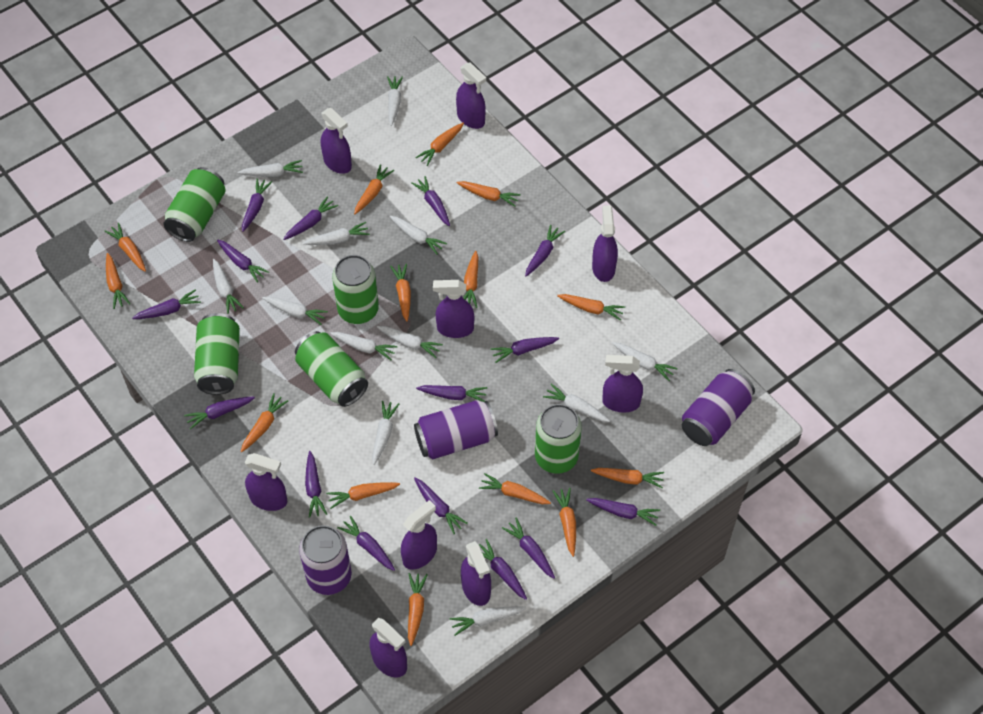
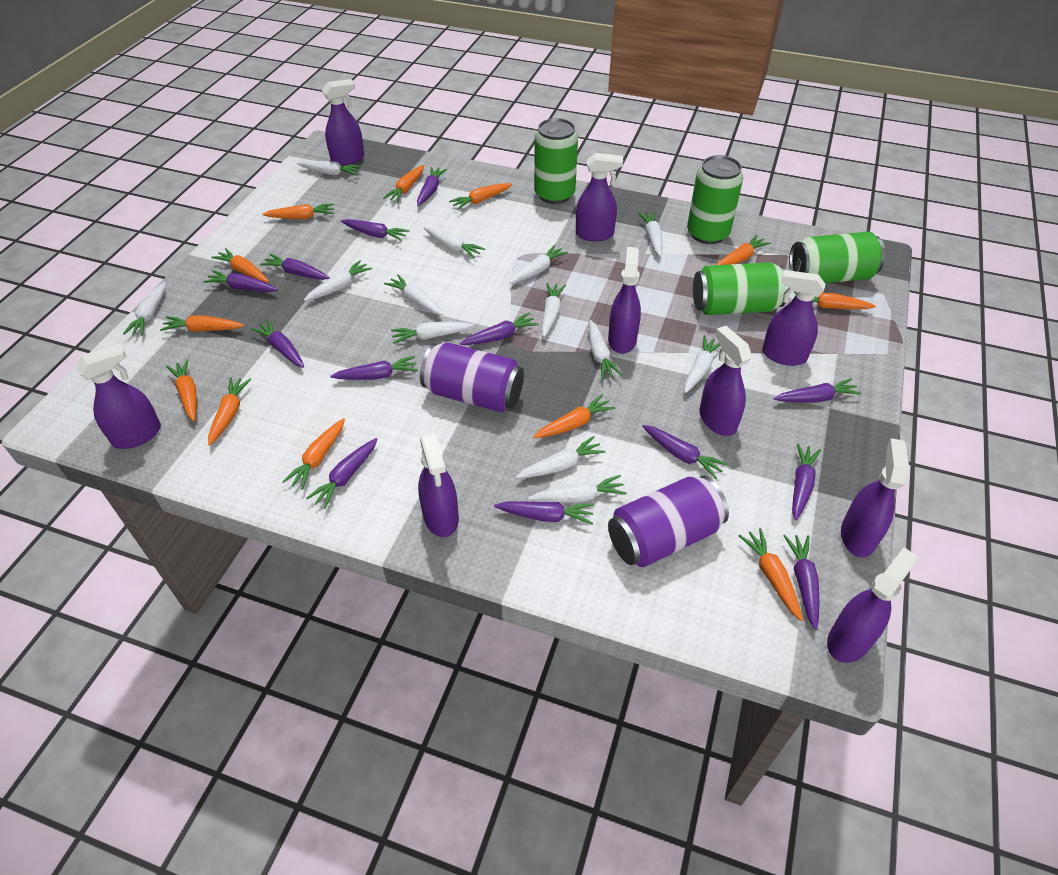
green can: 5 -> 4
orange carrot: 14 -> 12
purple can: 3 -> 2
purple carrot: 15 -> 13
white carrot: 12 -> 13

